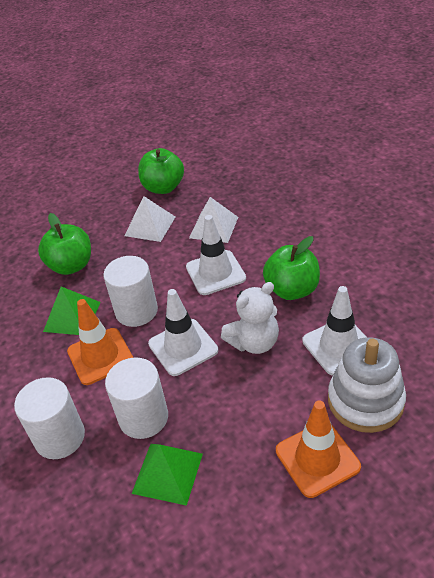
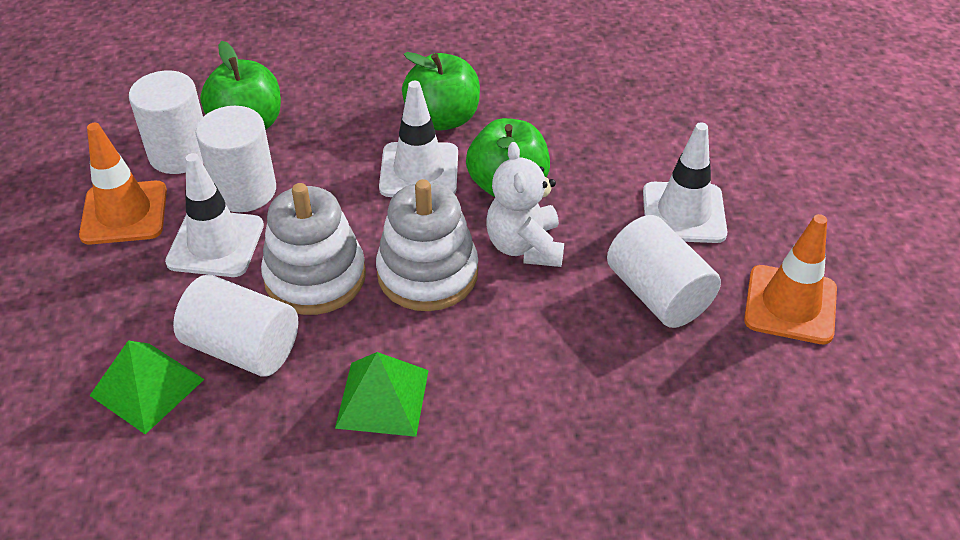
white cylinder: 3 -> 4
white pyramid: 2 -> 0
white stacking toy: 1 -> 2

